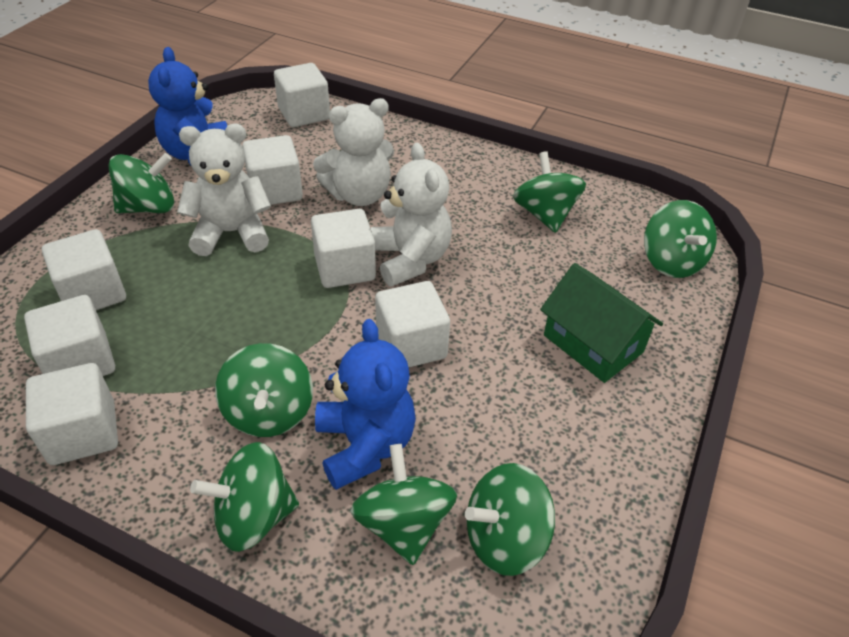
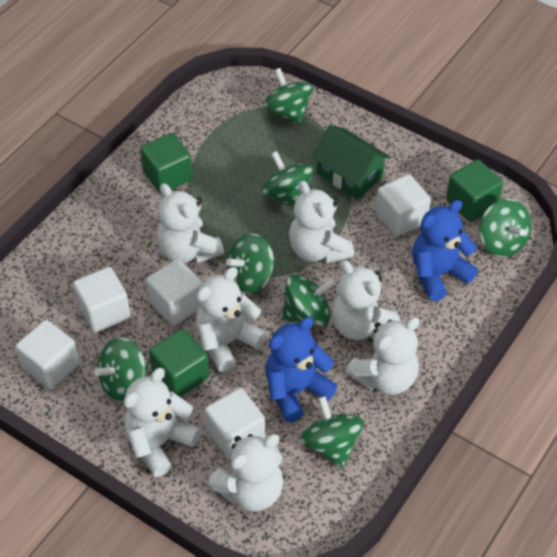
green cube: 0 -> 3
white cube: 7 -> 5
white teddy bear: 3 -> 7

